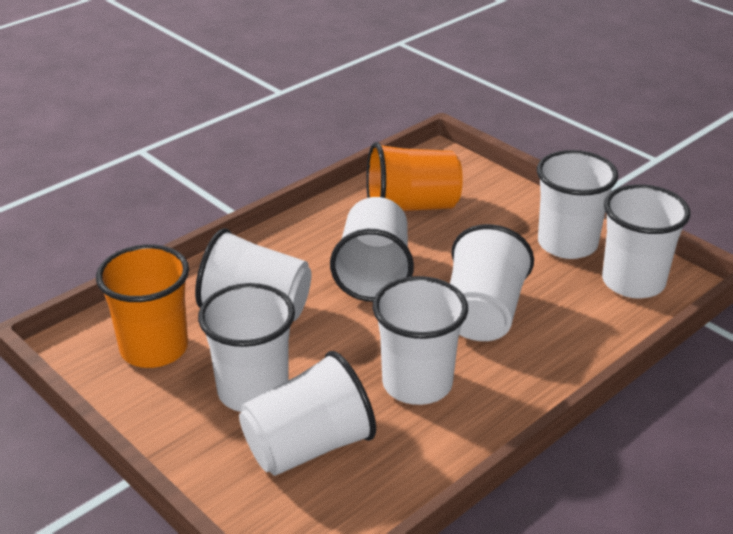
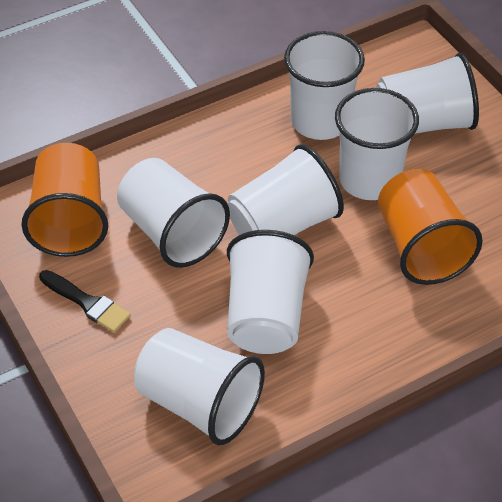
black brush: 0 -> 1
white cup: 8 -> 7

